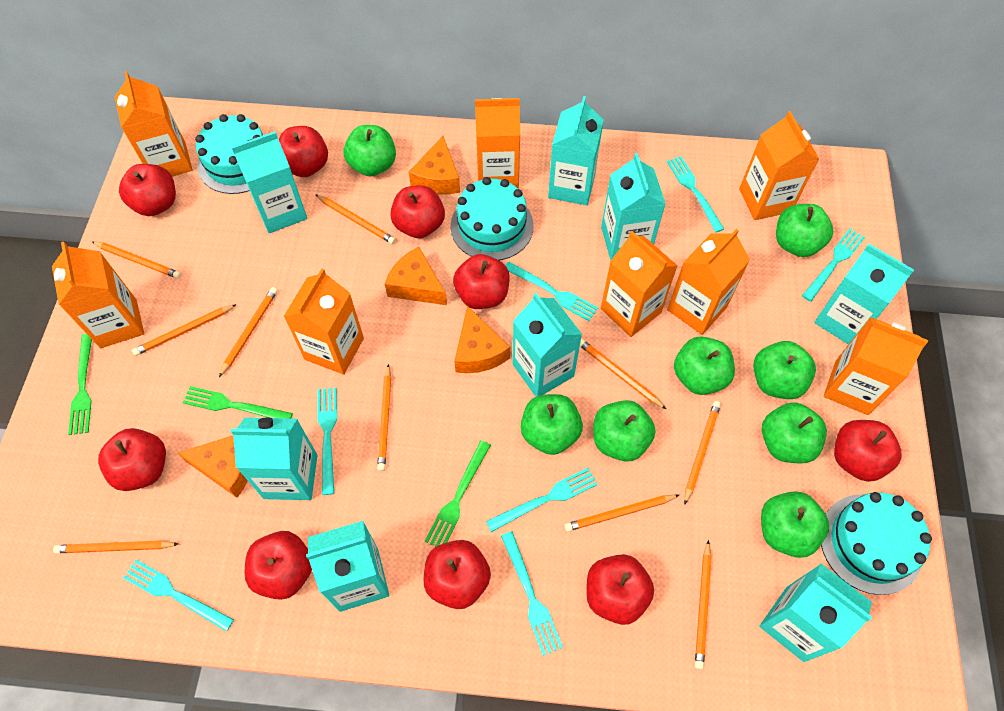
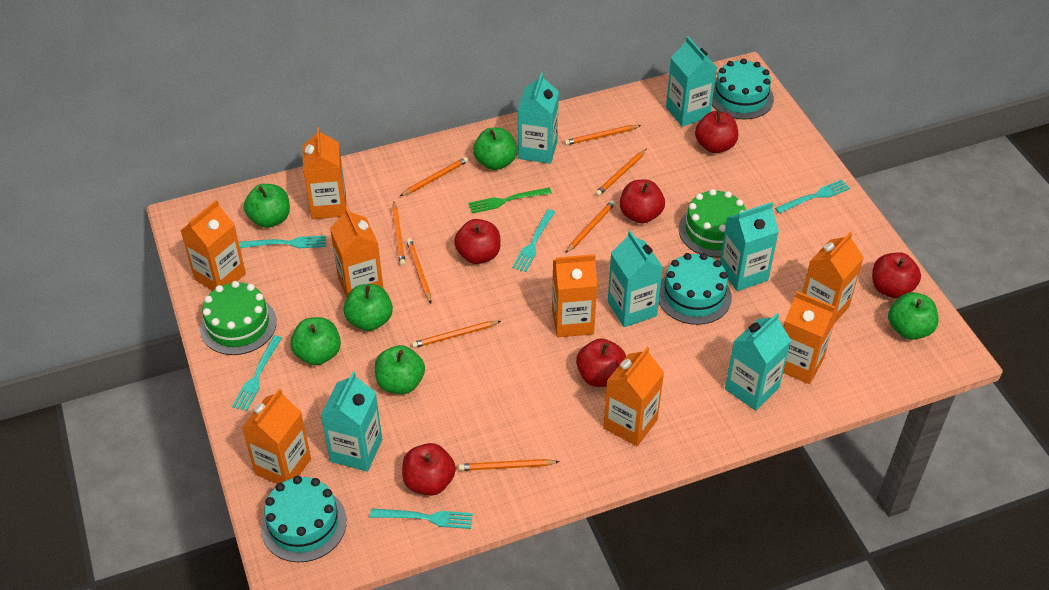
green apple: 8 -> 6
green cake: 0 -> 2
green fork: 3 -> 1
orange cheese: 4 -> 0
orange pencil: 10 -> 8
red apple: 9 -> 6
turquoise carton: 8 -> 6
turquoise fork: 7 -> 5

